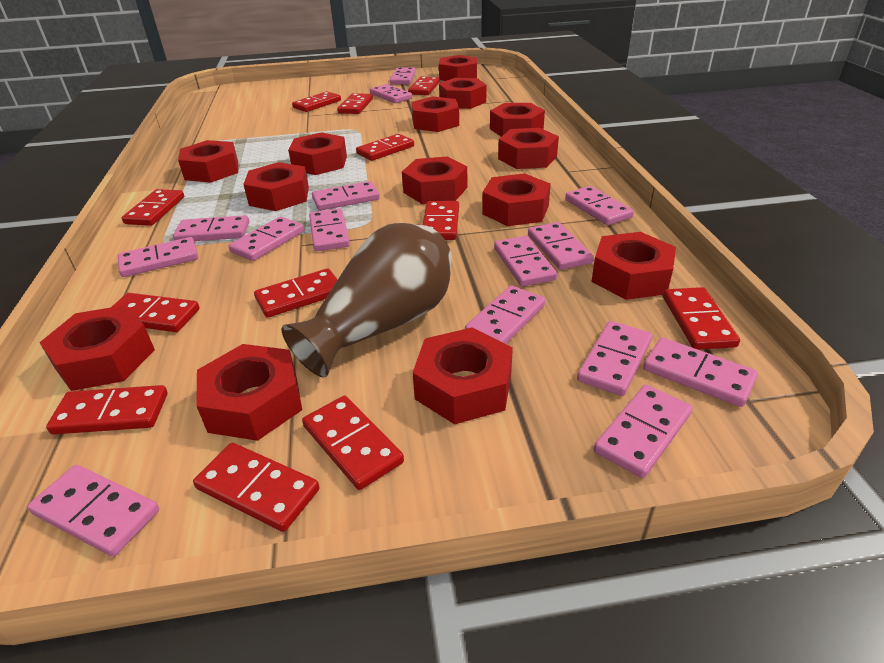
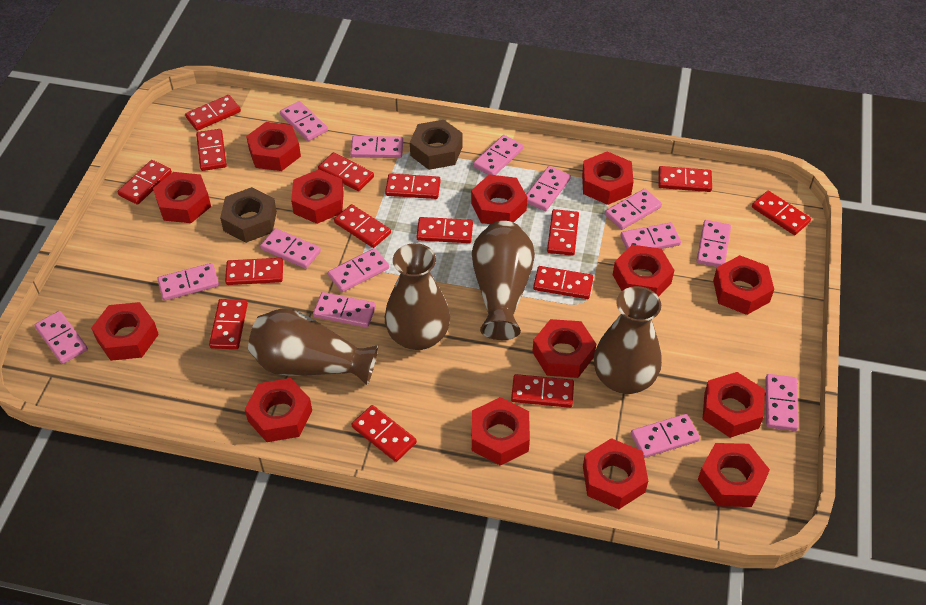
brown nut: 0 -> 2
brown vase: 1 -> 4
pink domino: 15 -> 14
red domino: 12 -> 15

